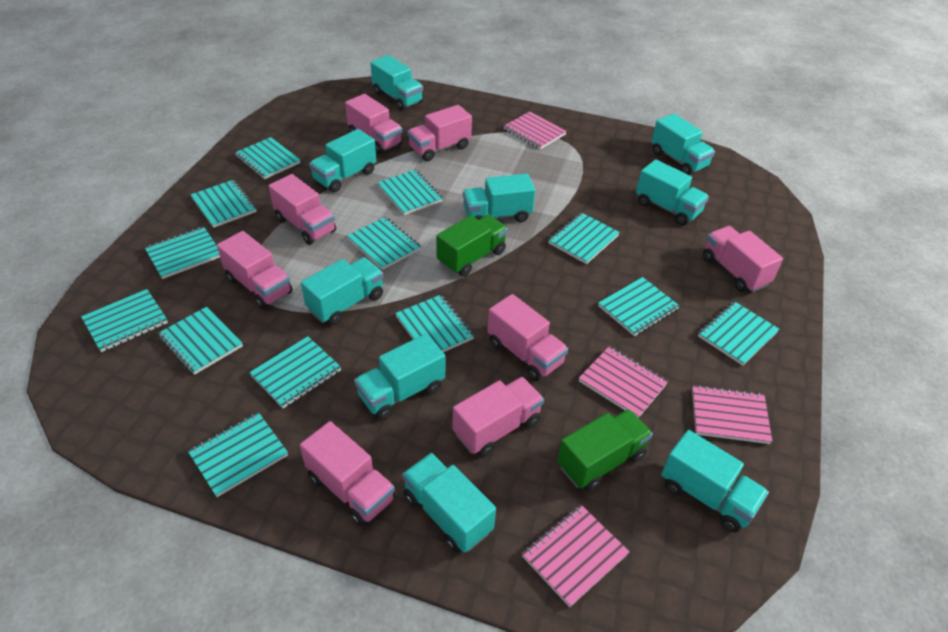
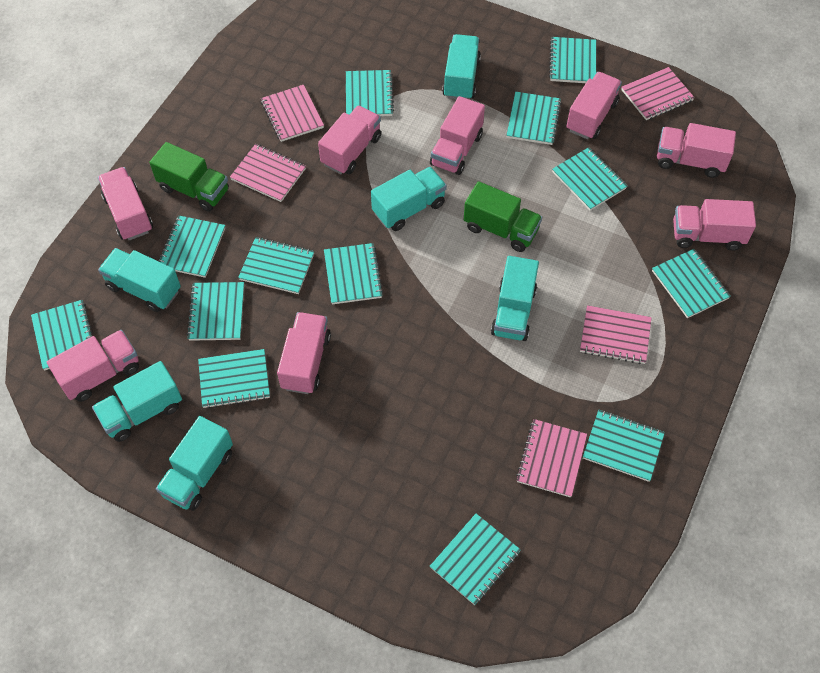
pink notebook: 4 -> 5
turquoise truck: 9 -> 6

